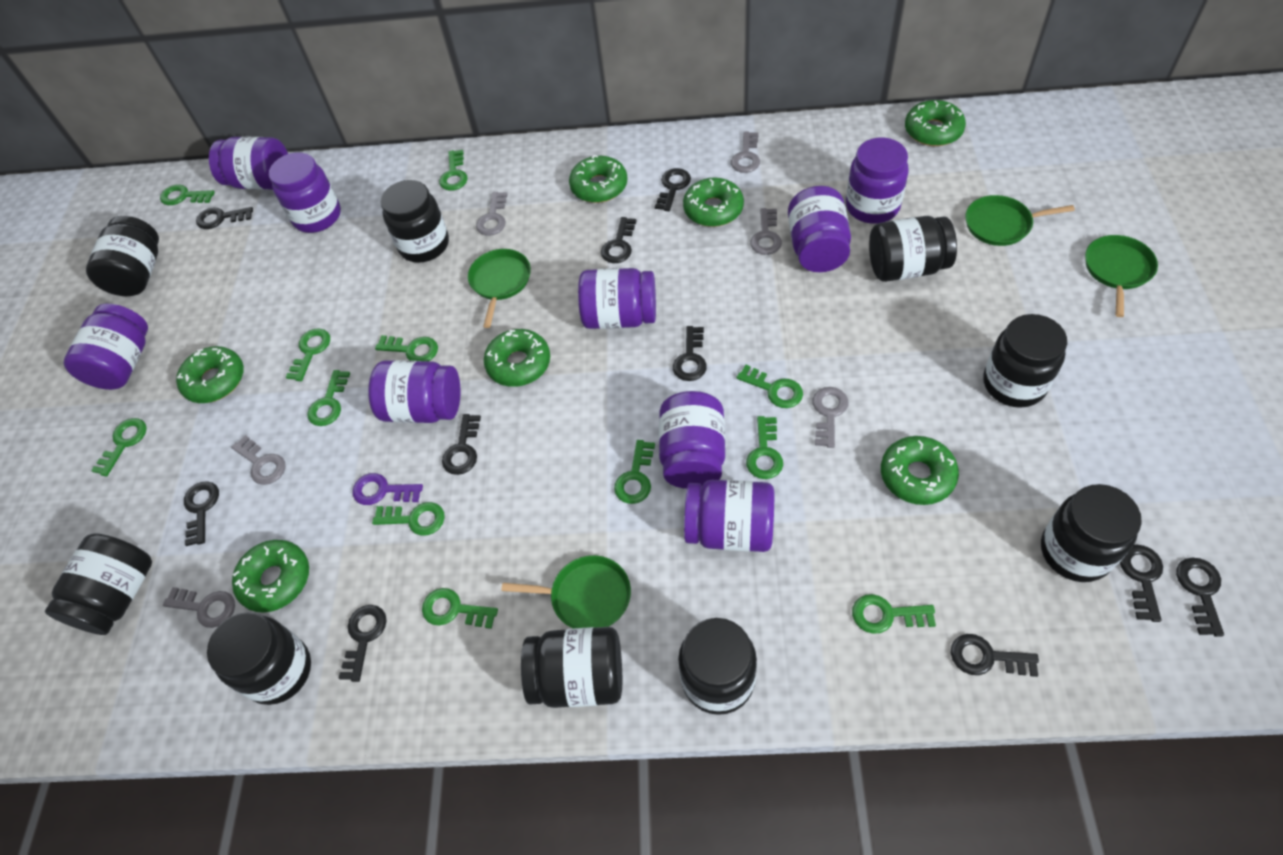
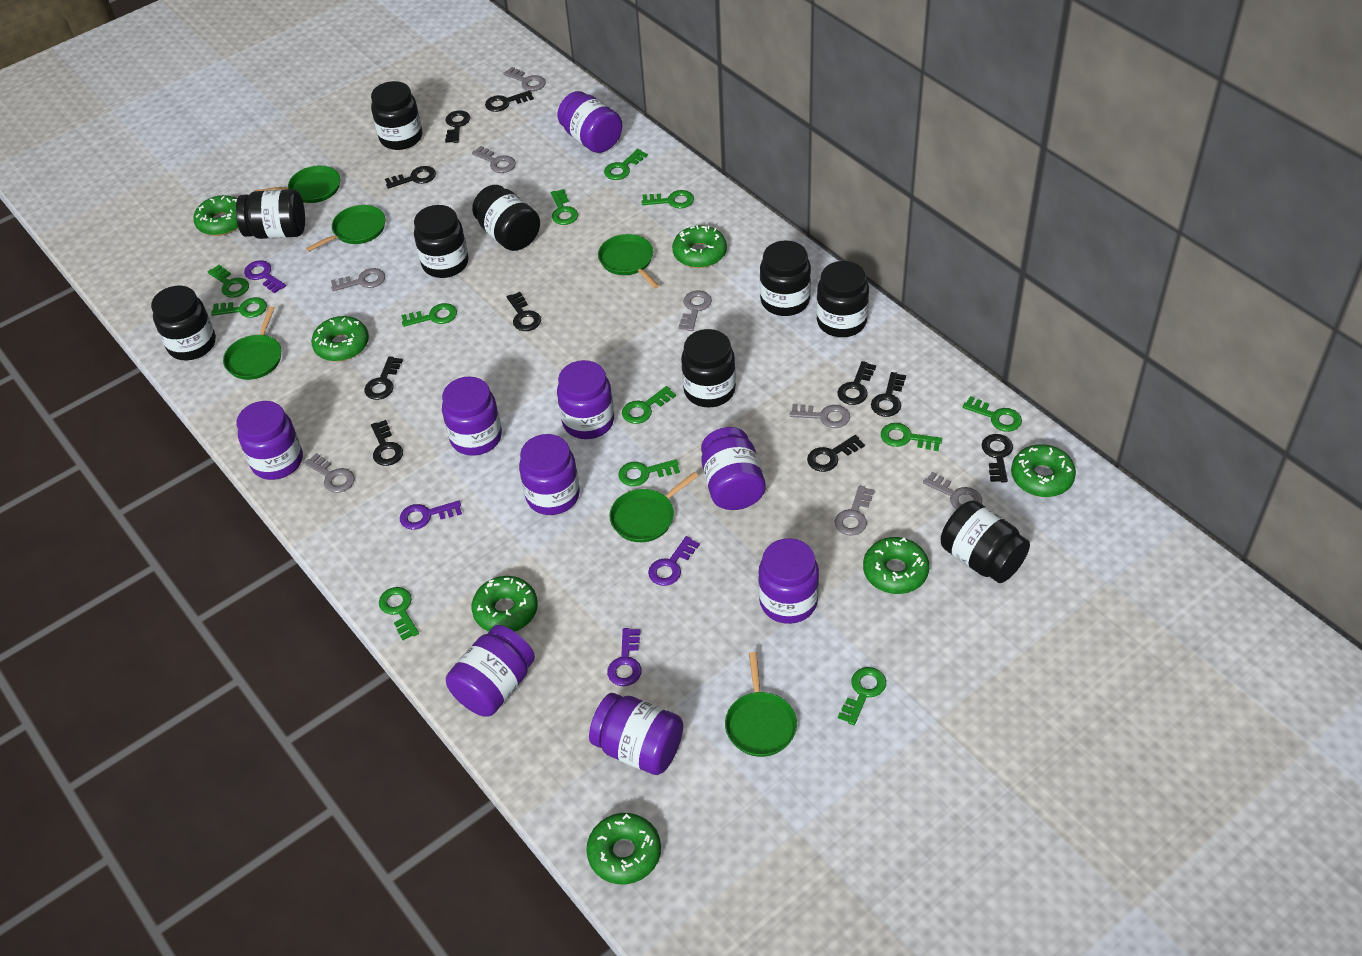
green pan: 4 -> 6
grey key: 6 -> 8
purple key: 1 -> 4

